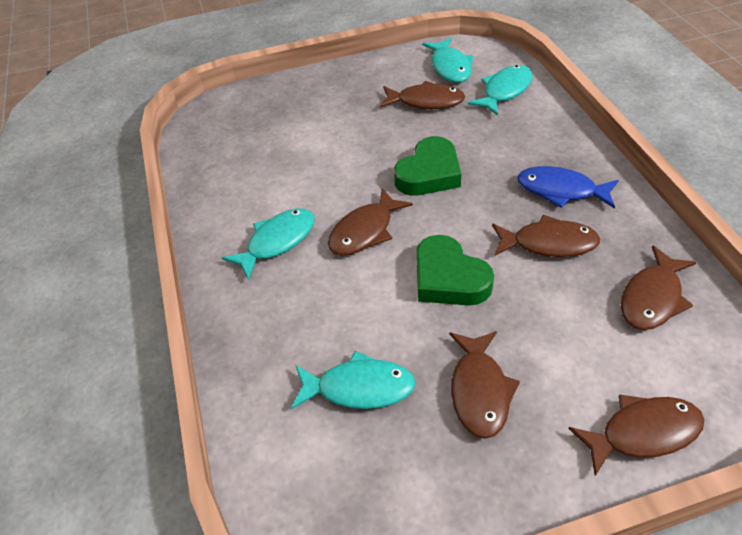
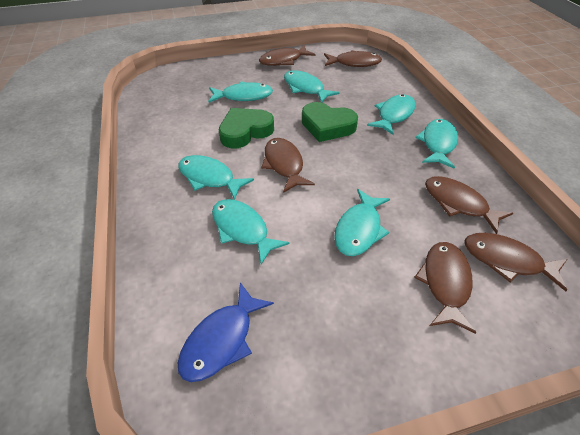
turquoise fish: 4 -> 7

